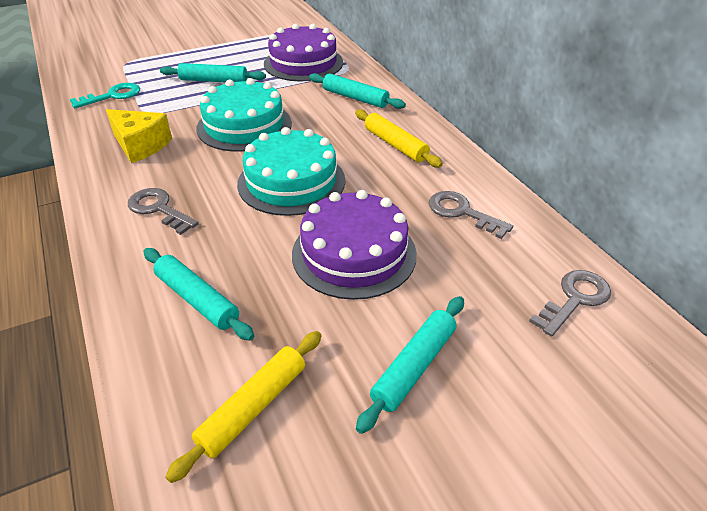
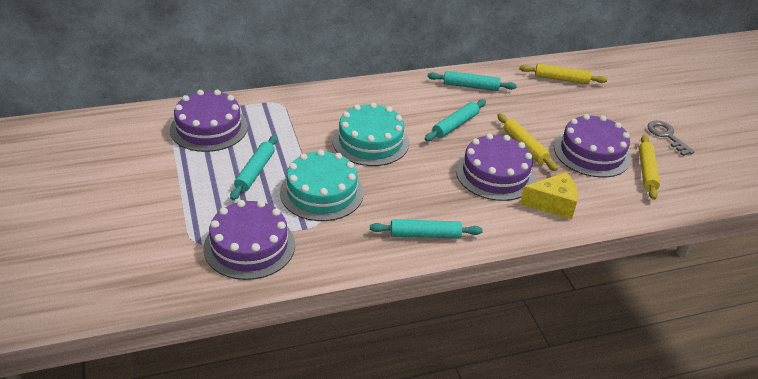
grey key: 3 -> 1
purple cake: 2 -> 4
turquoise key: 1 -> 0
yellow rolling pin: 2 -> 3

